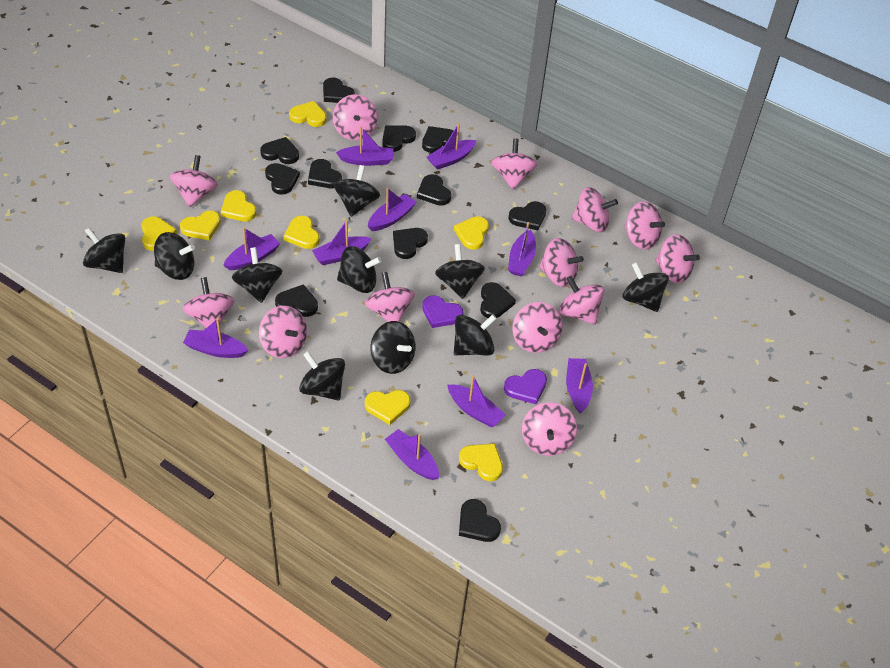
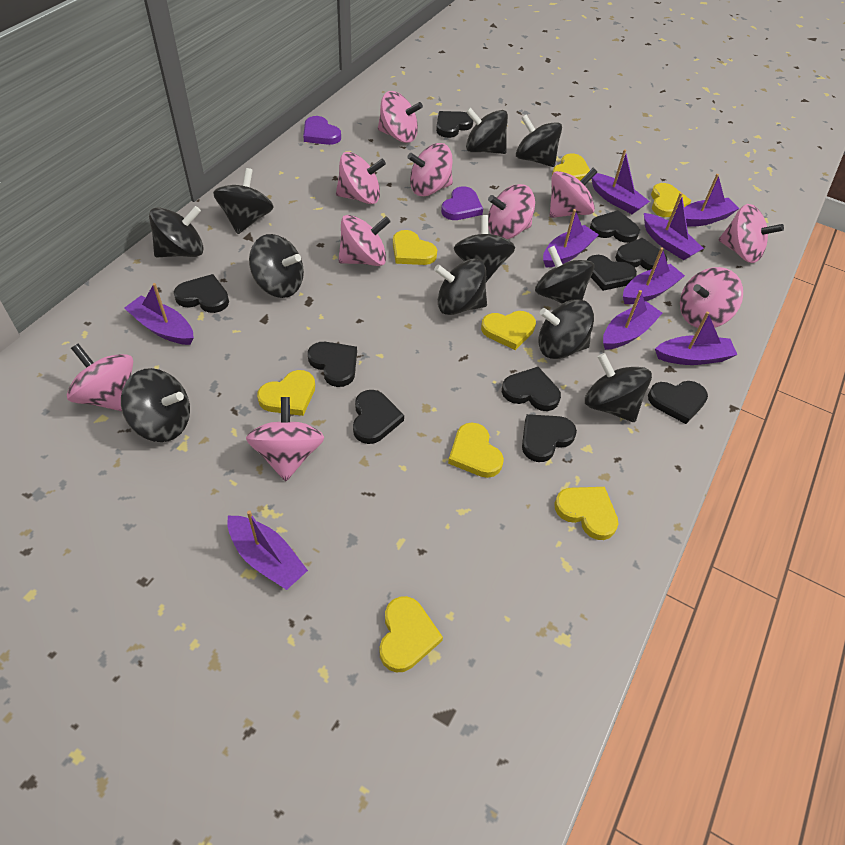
black heart: 12 -> 10
black spinning top: 10 -> 11
pink spinning top: 13 -> 10
purple boat: 10 -> 9

